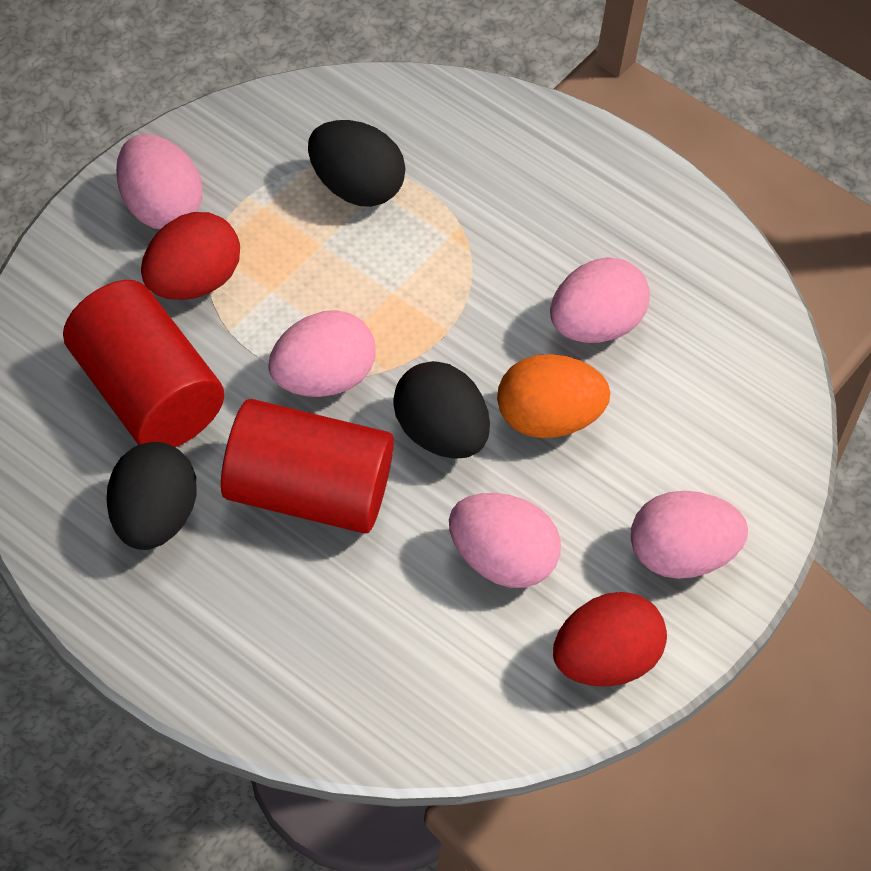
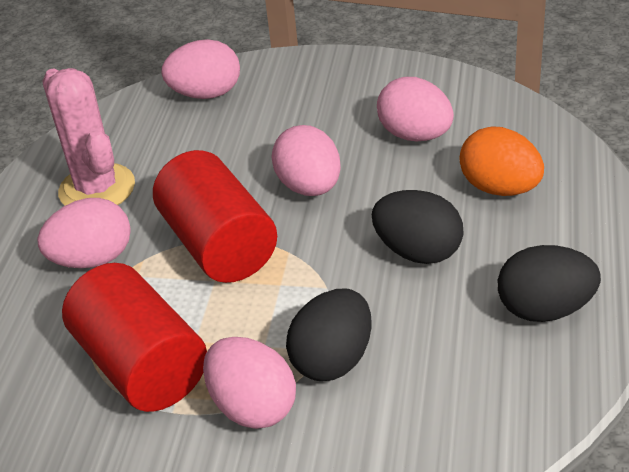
pink cactus: 0 -> 1
red egg: 2 -> 0

